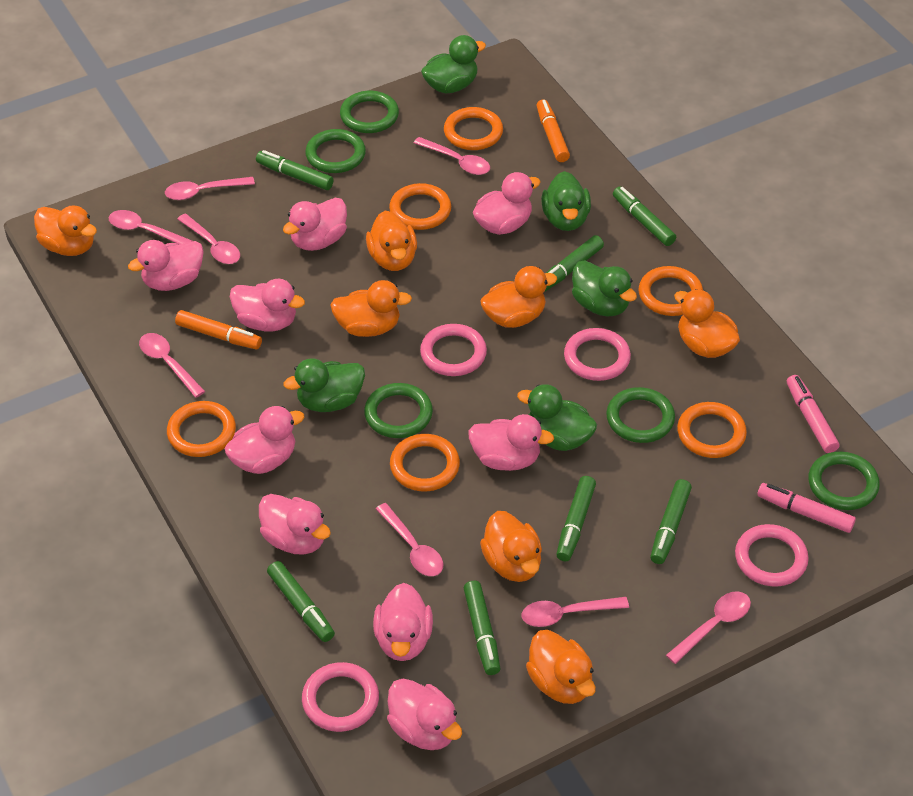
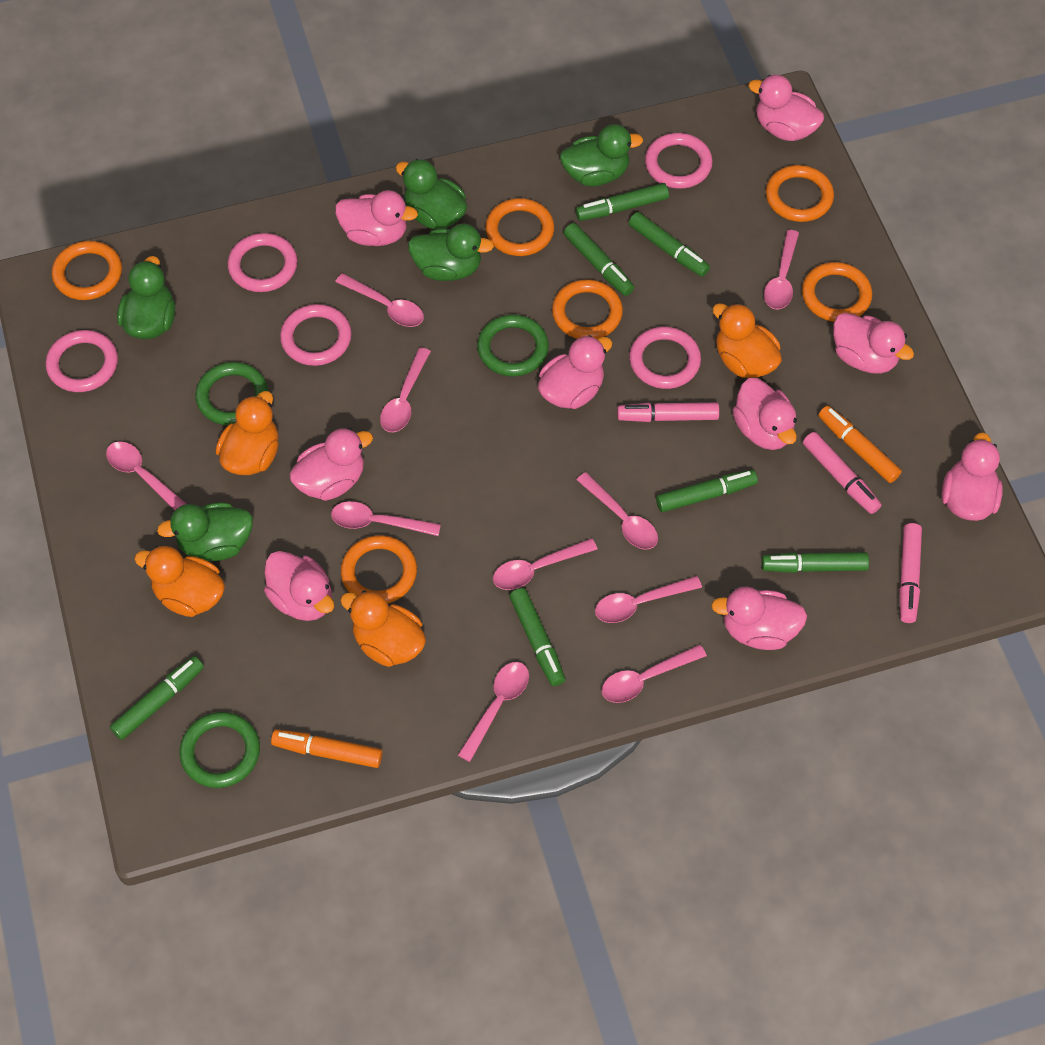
green ring: 5 -> 3
orange duck: 7 -> 4
pink marker: 2 -> 3
pink ring: 4 -> 5
pink spoon: 8 -> 10

